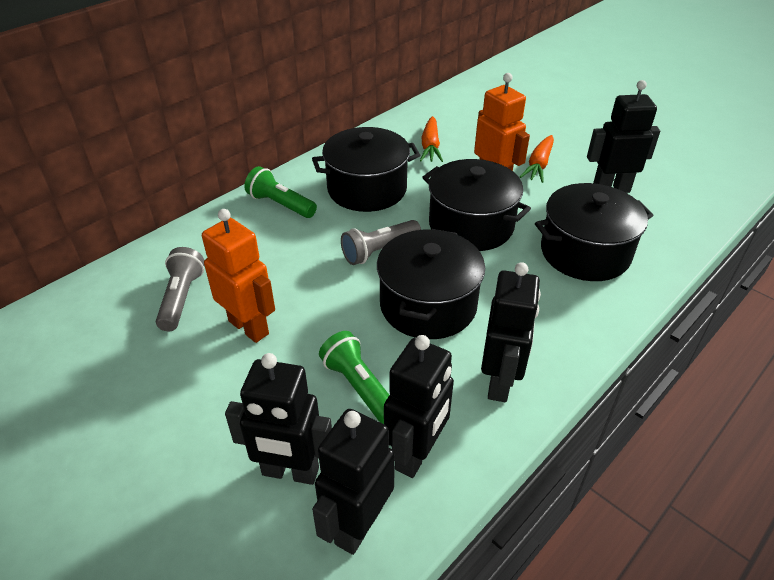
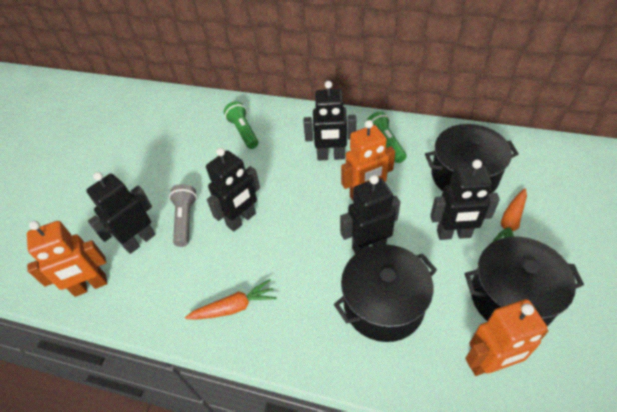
black pot: 4 -> 3
grey flashlight: 2 -> 1
orange robot: 2 -> 3

